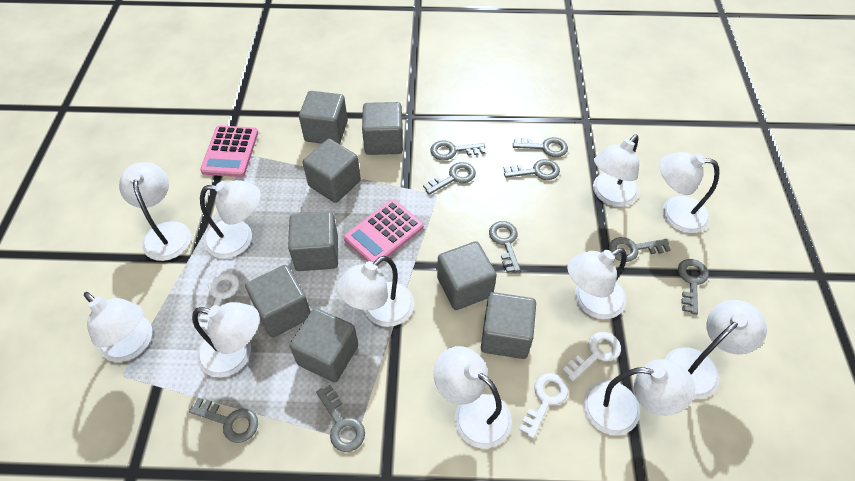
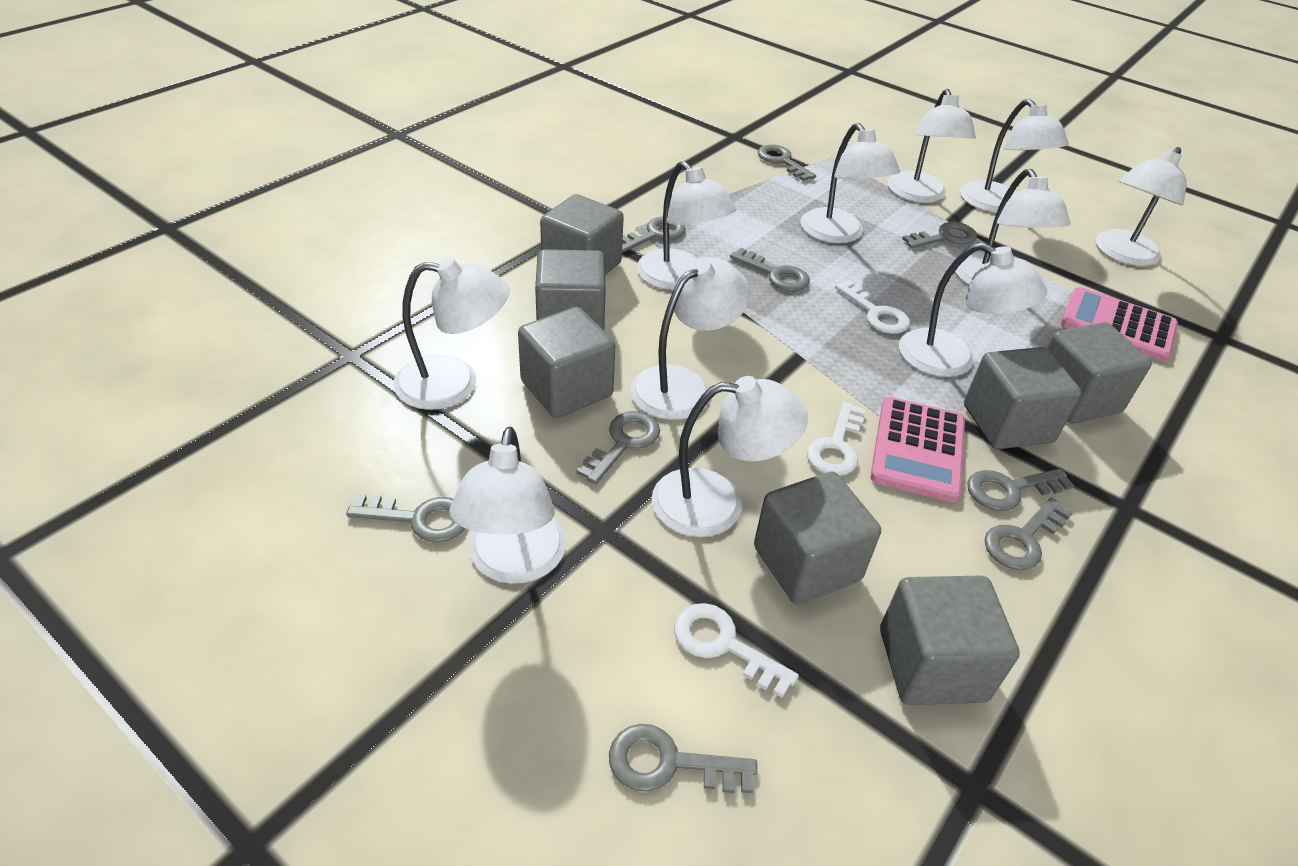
grey cube: 8 -> 7

